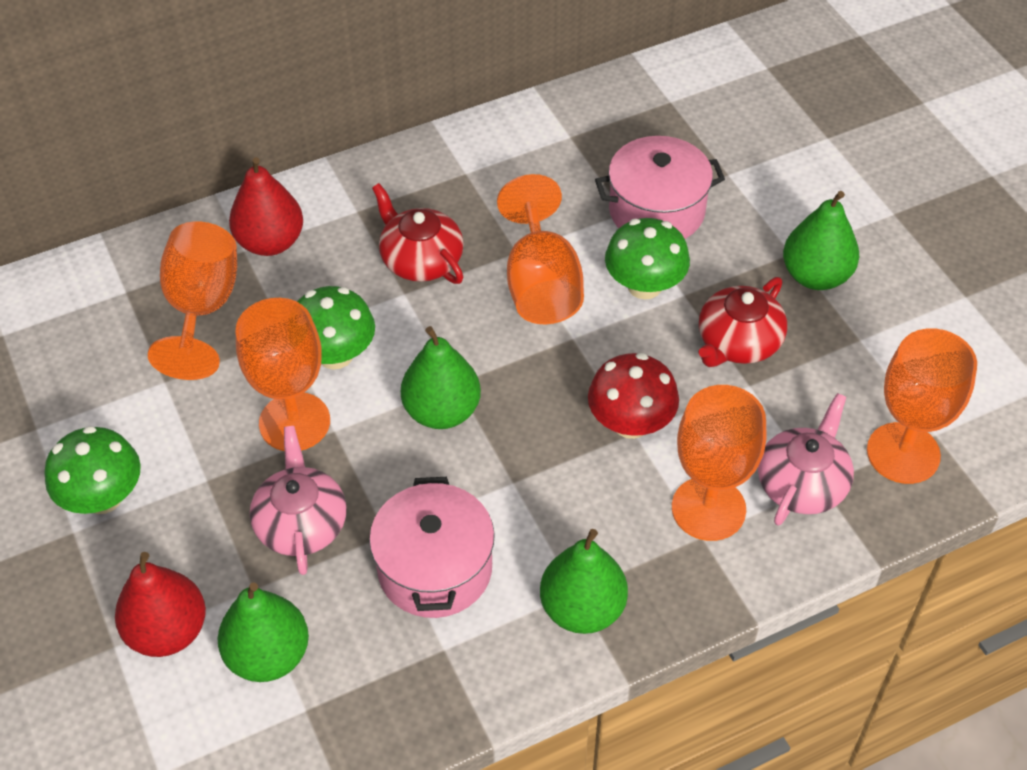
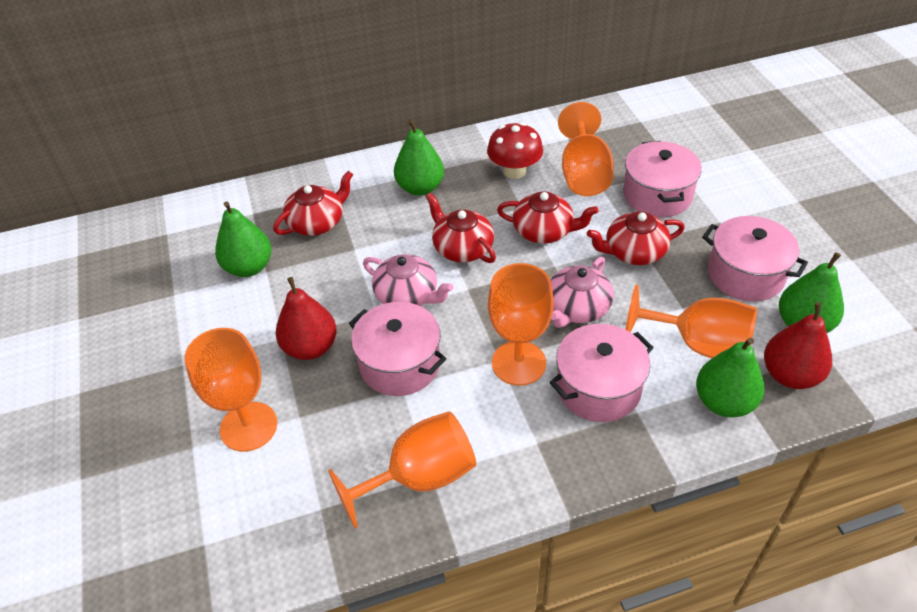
green mushroom: 3 -> 0
pink pot: 2 -> 4
red teapot: 2 -> 4

